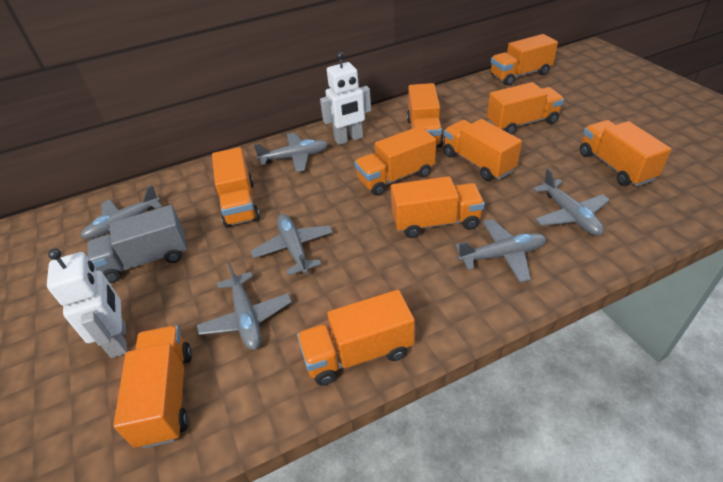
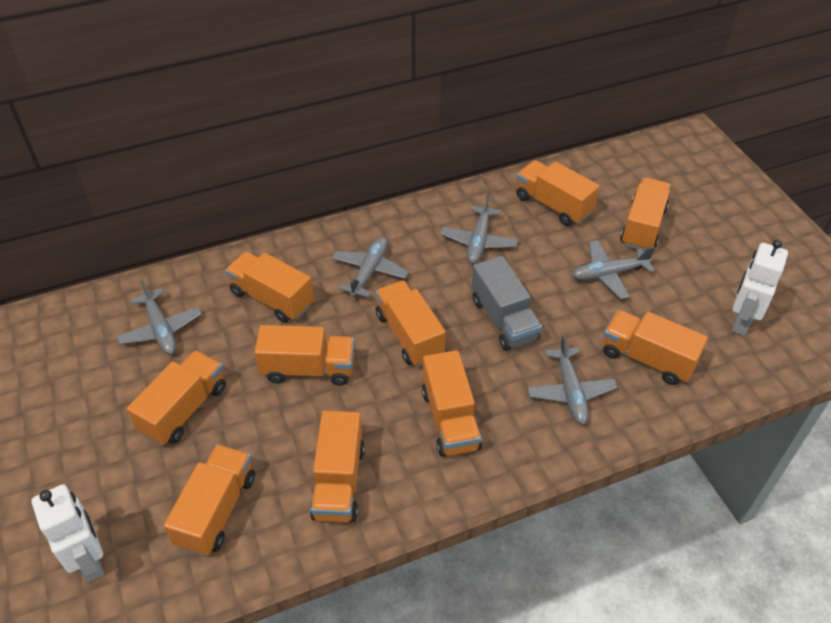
grey plane: 6 -> 5

